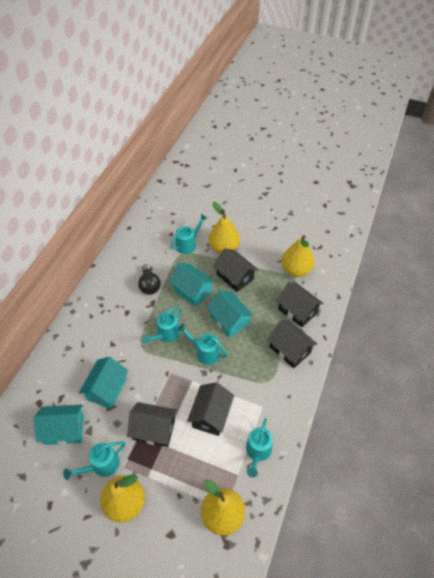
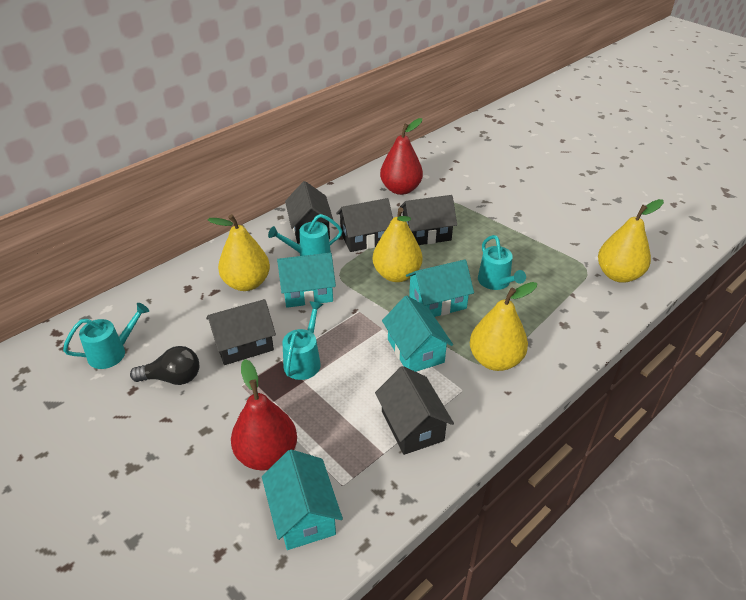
red pear: 0 -> 2
turquoise watering can: 5 -> 4

